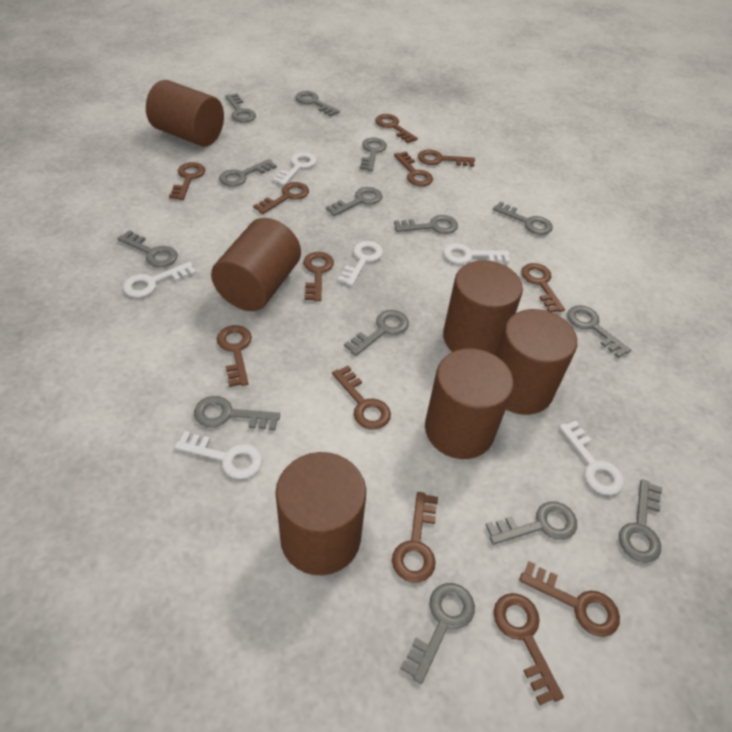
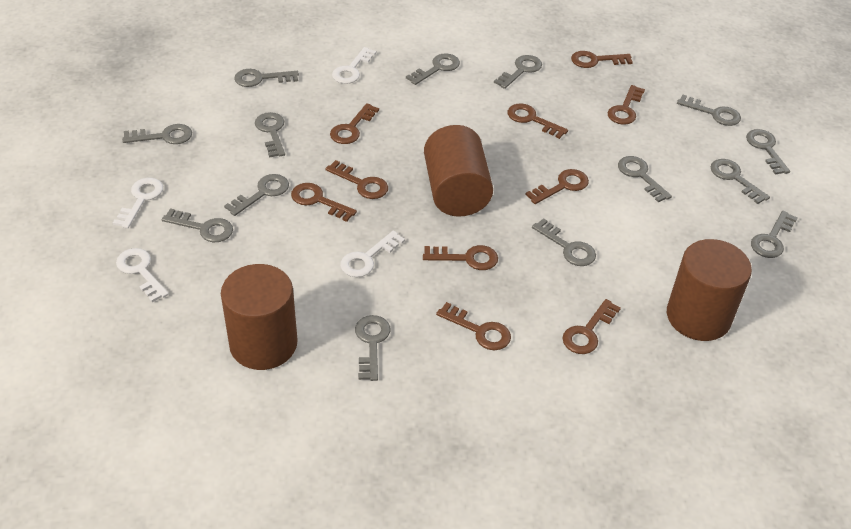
brown cylinder: 6 -> 3
brown key: 12 -> 10
white key: 6 -> 4

